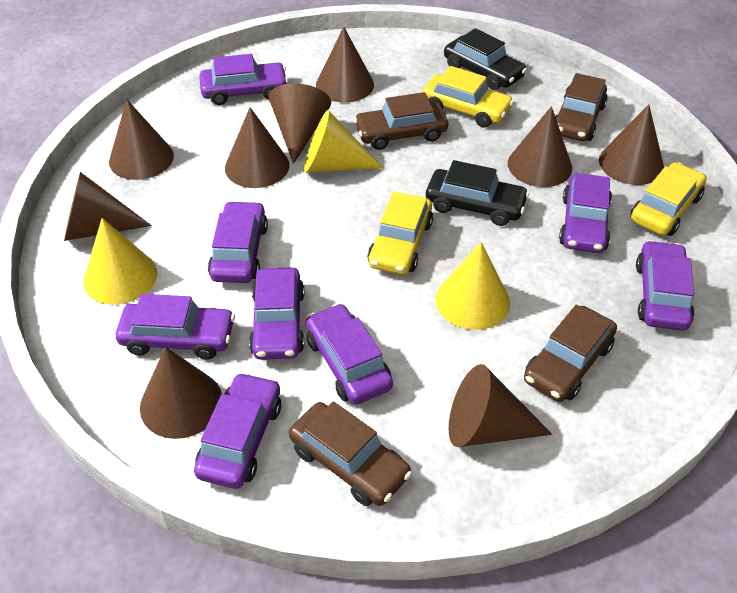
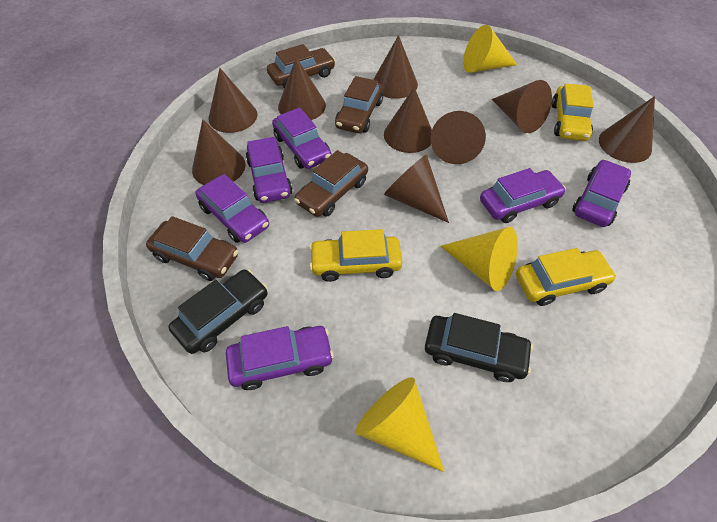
purple car: 8 -> 6

